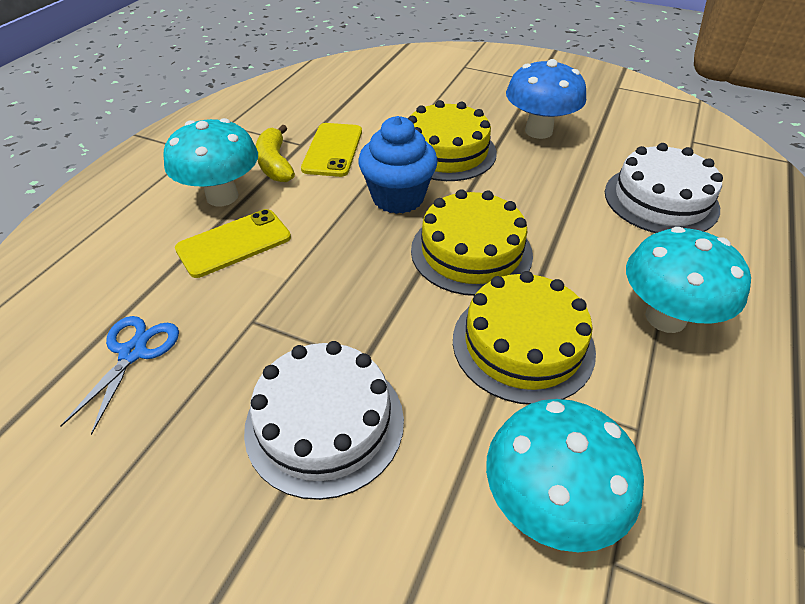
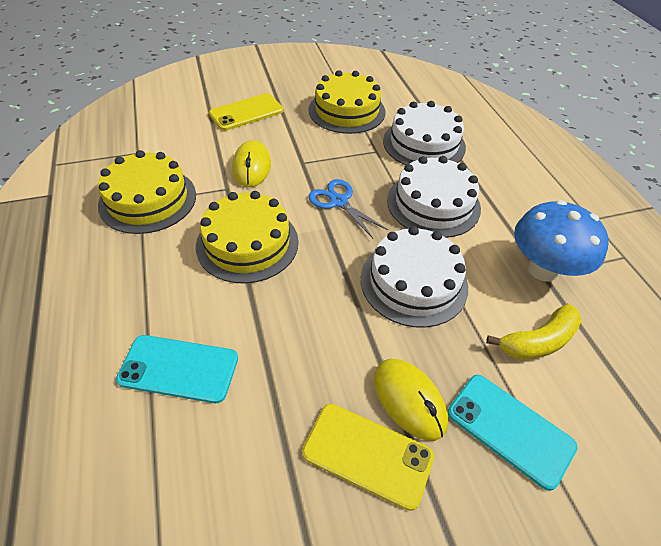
blue cupcake: 1 -> 0
turquoise mushroom: 3 -> 0
turquoise phone: 0 -> 2
white cake: 2 -> 3
yellow mouse: 0 -> 2

